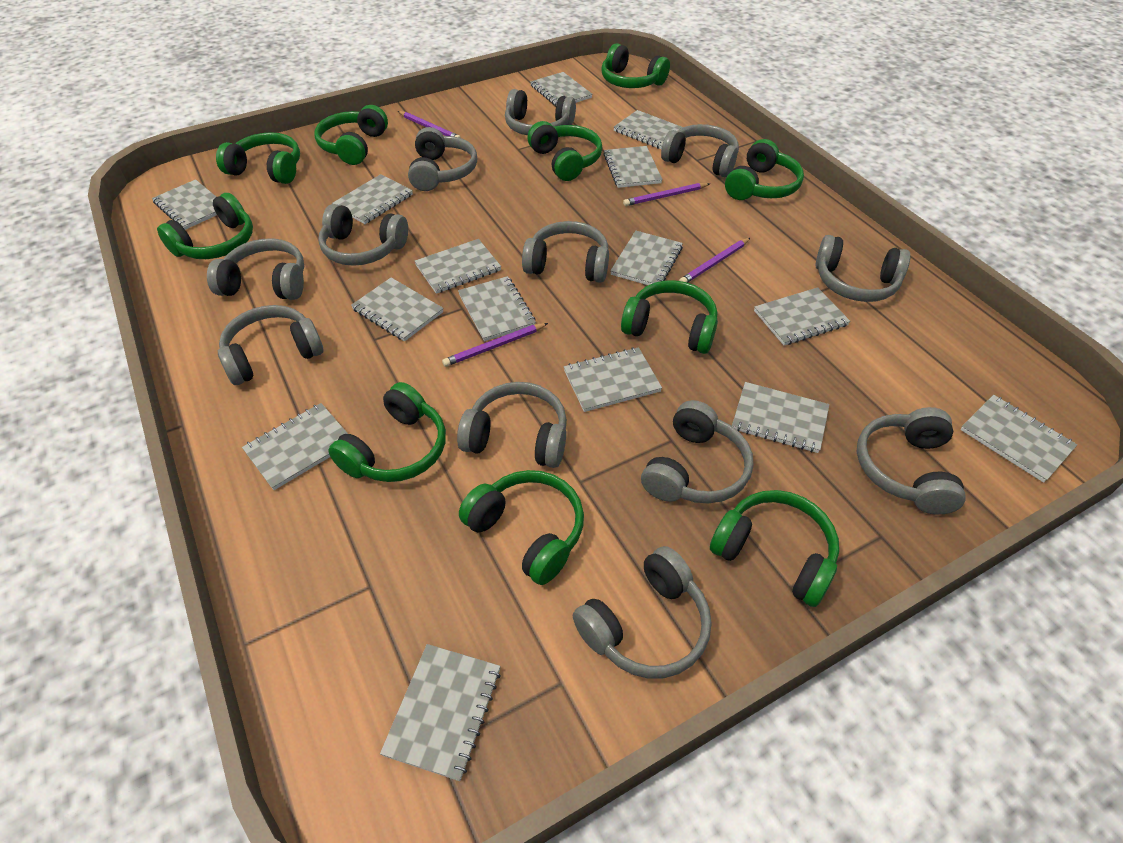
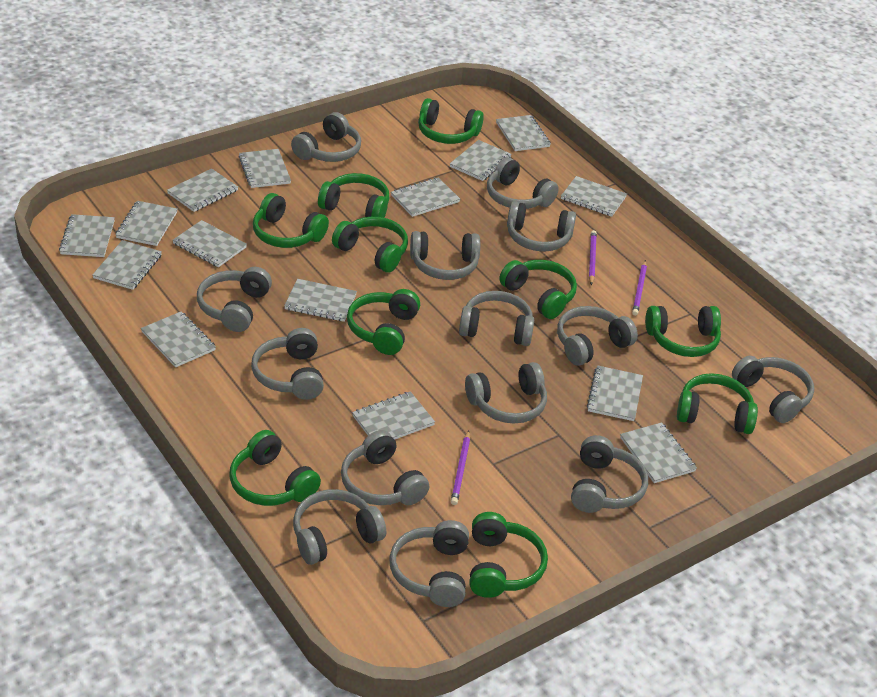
grey headphones: 12 -> 14
purple pencil: 4 -> 3

